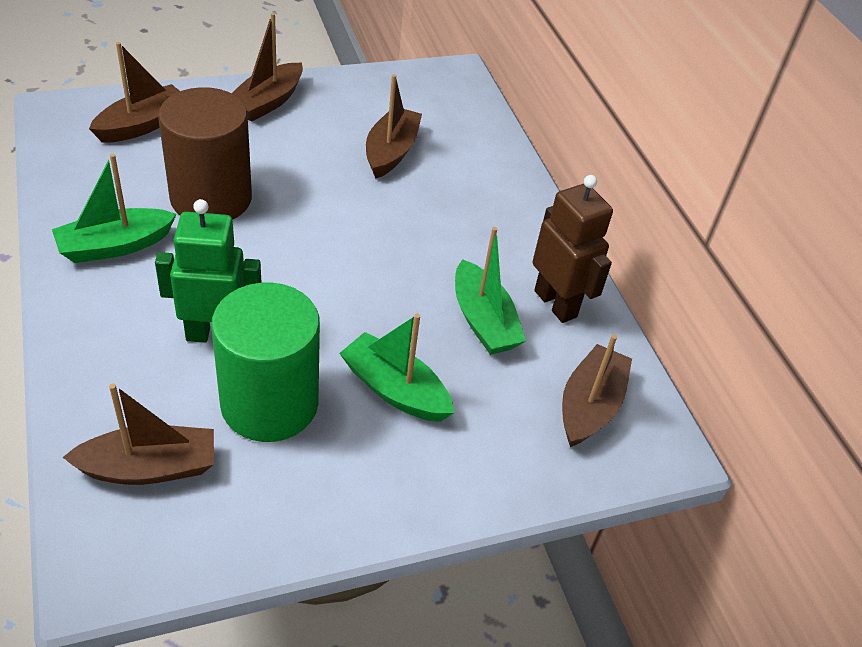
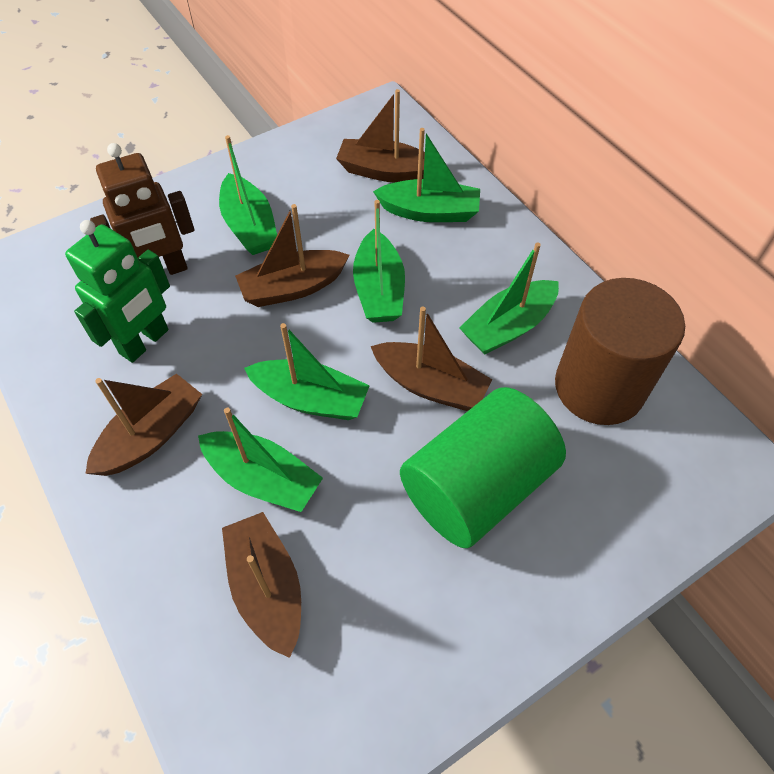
green boat: 3 -> 6

